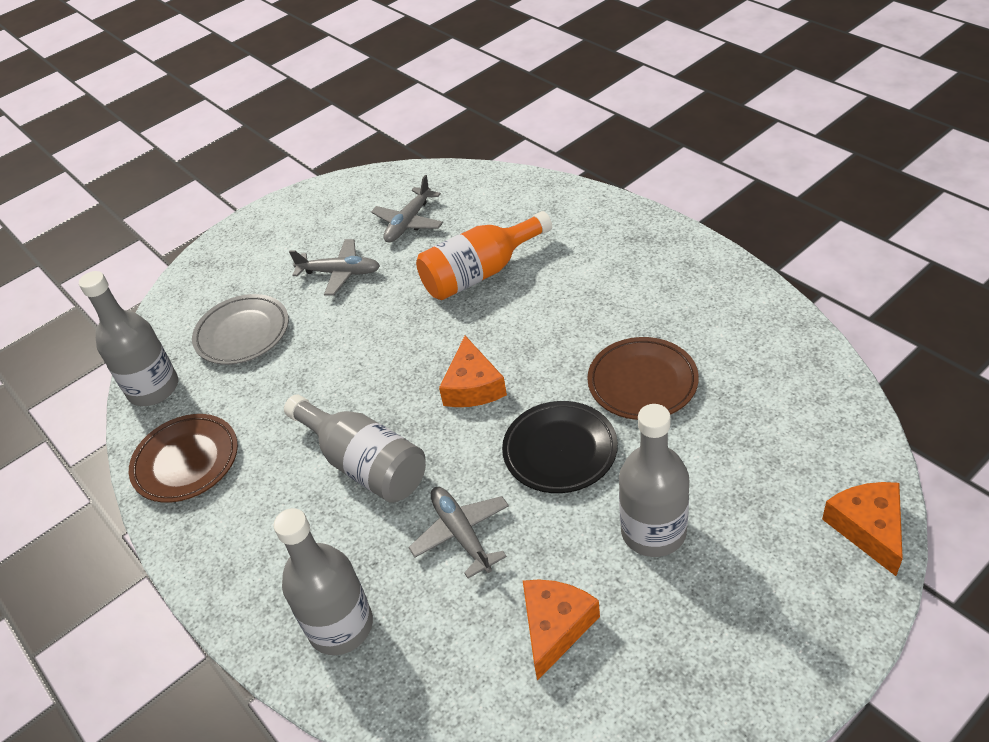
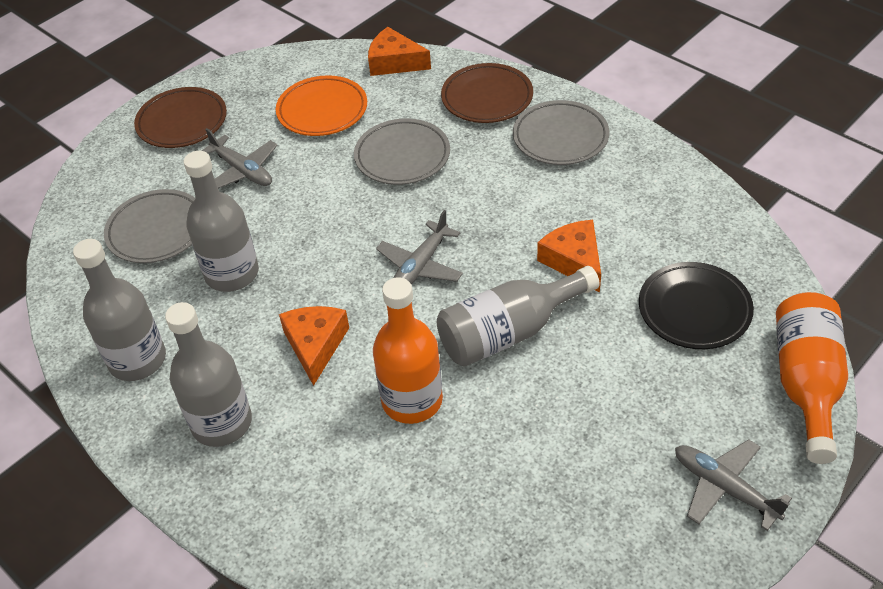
grey plate: 1 -> 3
orange bottle: 1 -> 2
orange plate: 0 -> 1

